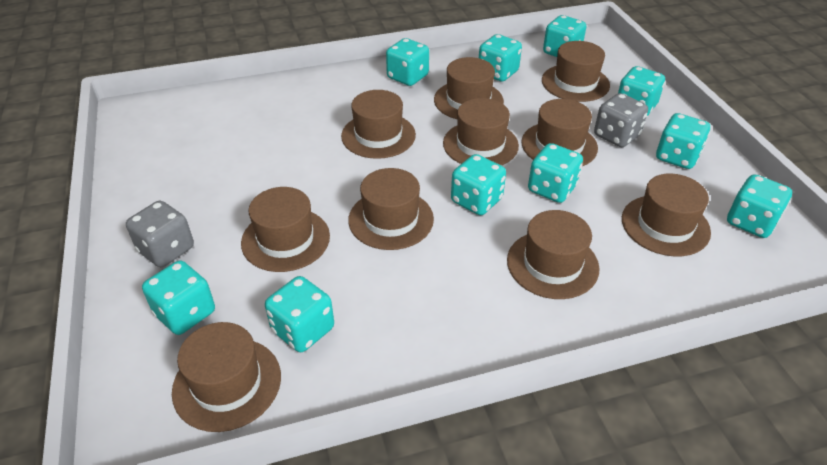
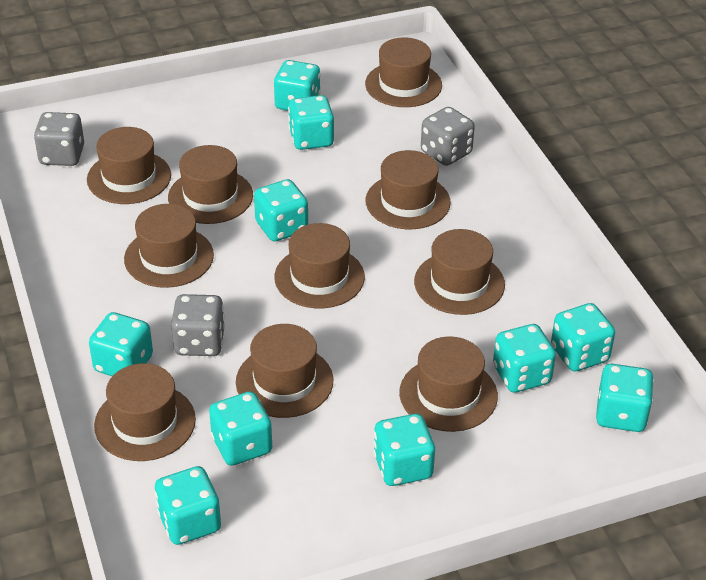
grey dice: 2 -> 3

